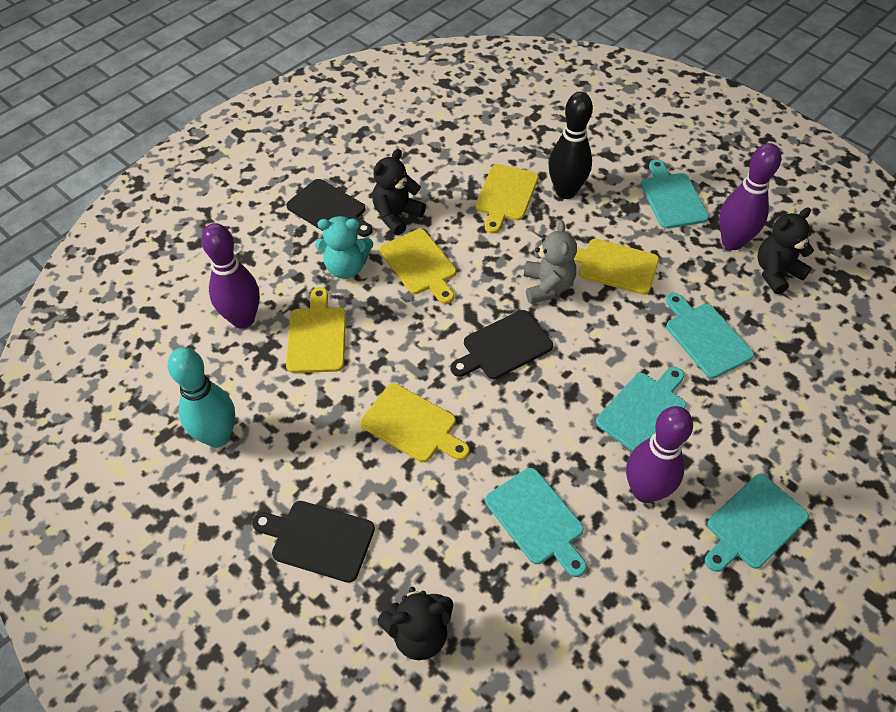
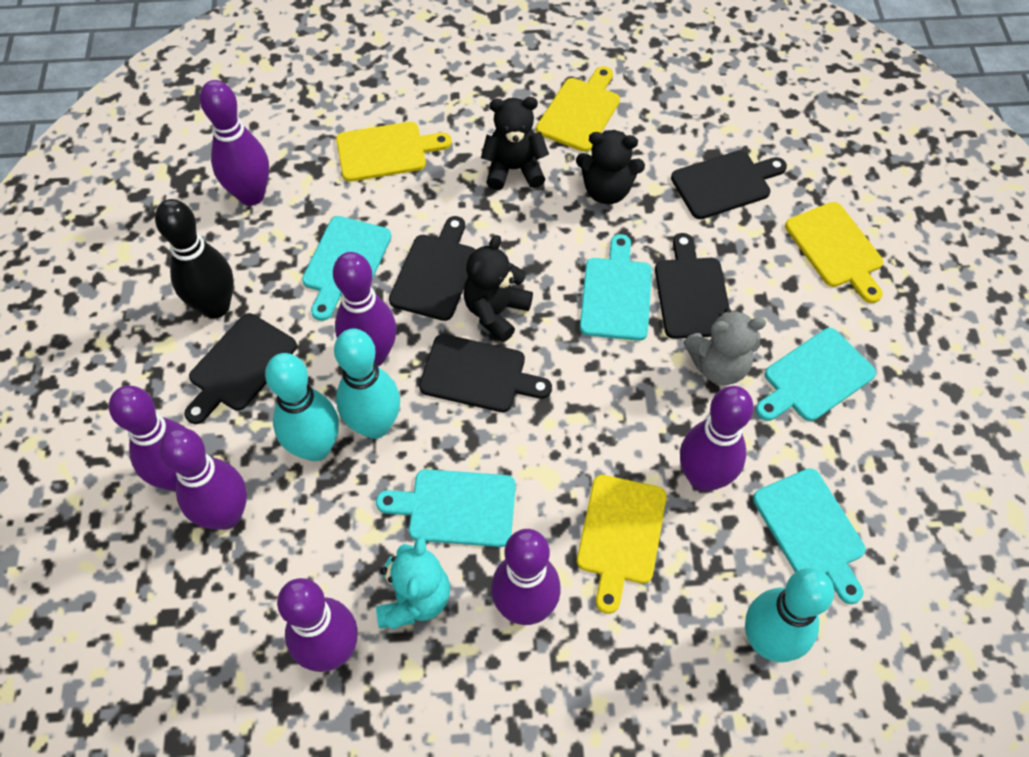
black cutting board: 3 -> 5
purple bowling pin: 3 -> 7
turquoise bowling pin: 1 -> 3
yellow cutting board: 5 -> 4

